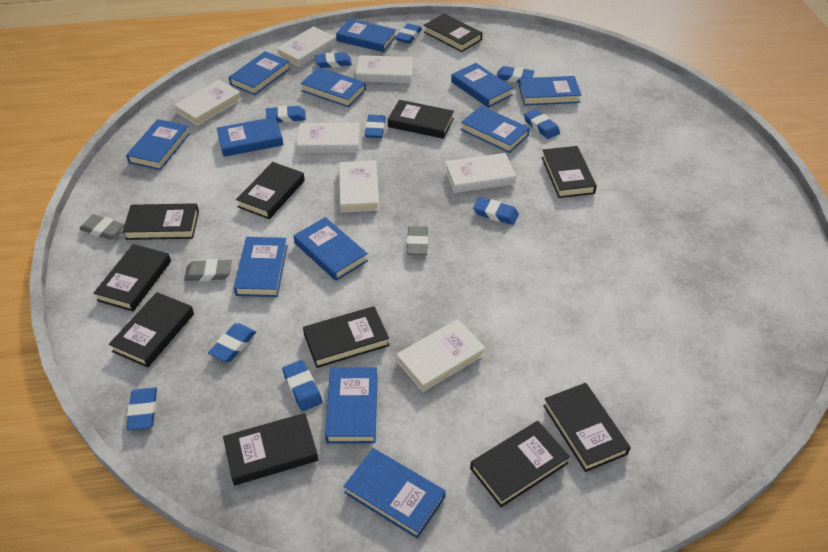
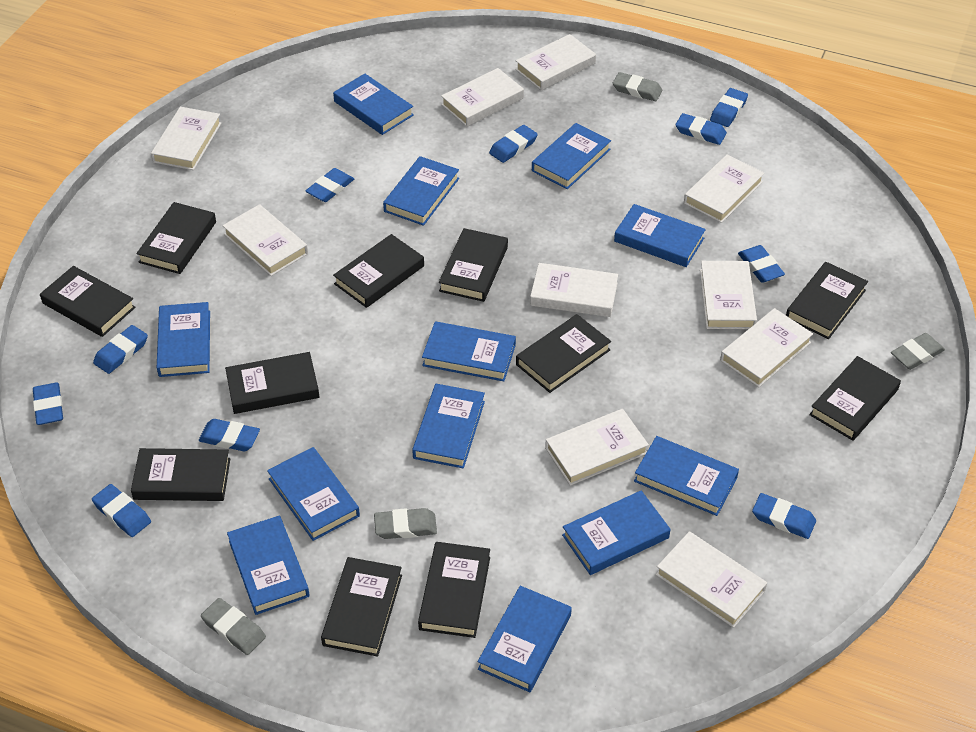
grey eraser: 3 -> 4
white book: 7 -> 10

